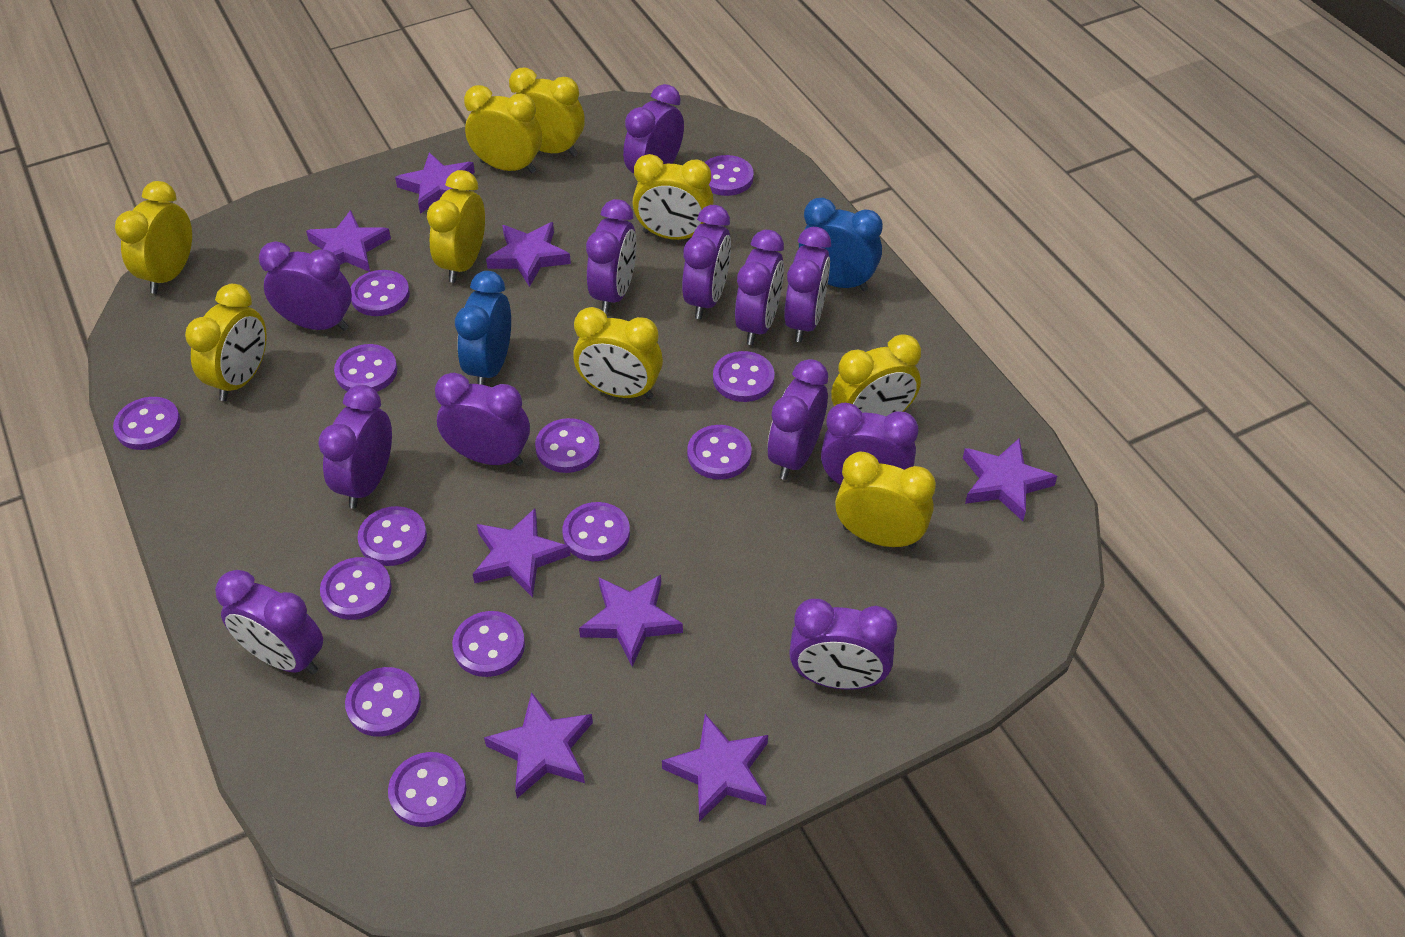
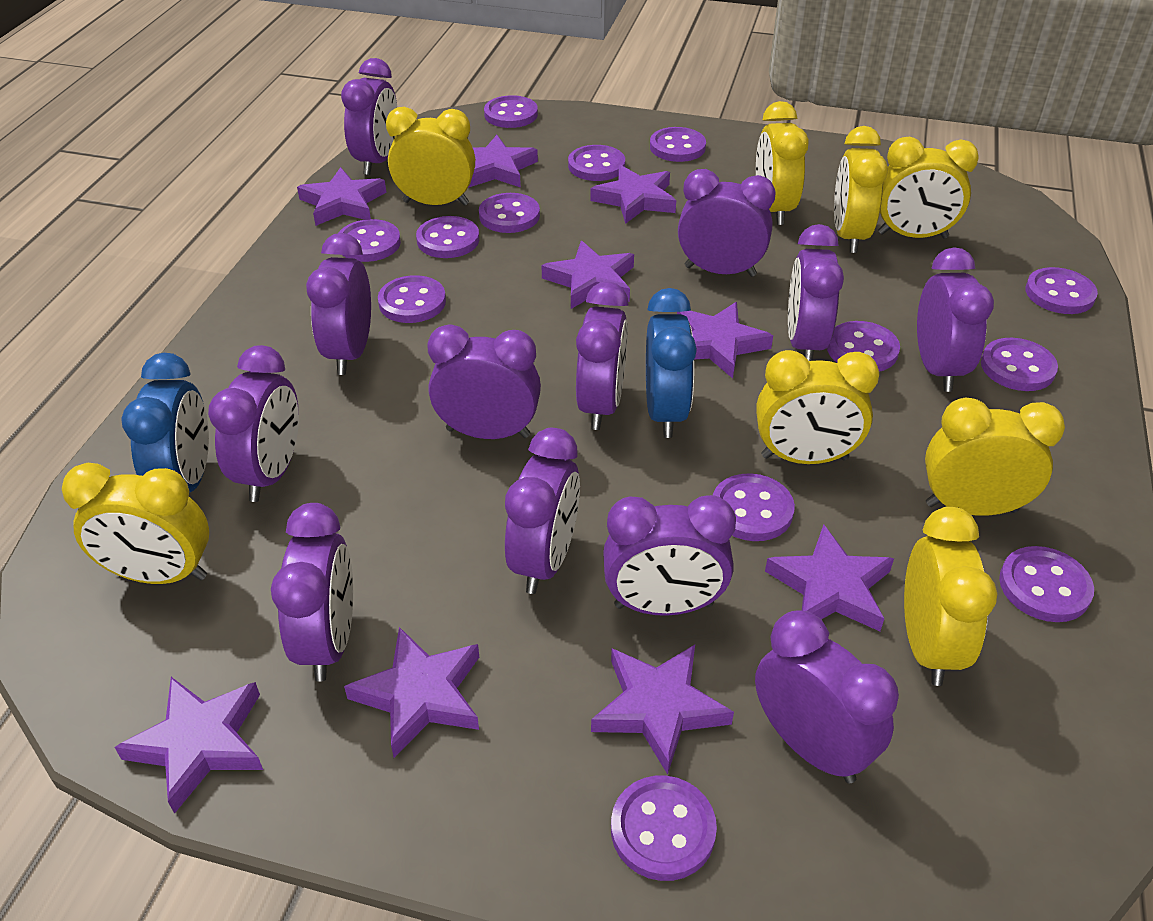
purple star: 8 -> 9
yellow clock: 9 -> 8

